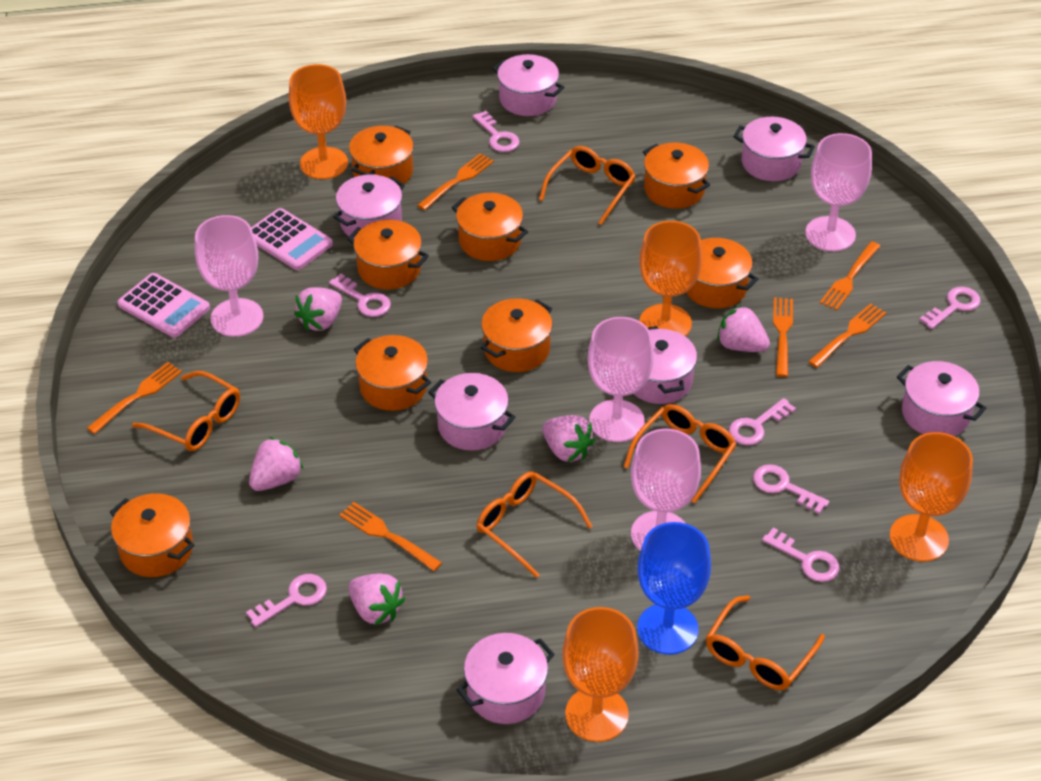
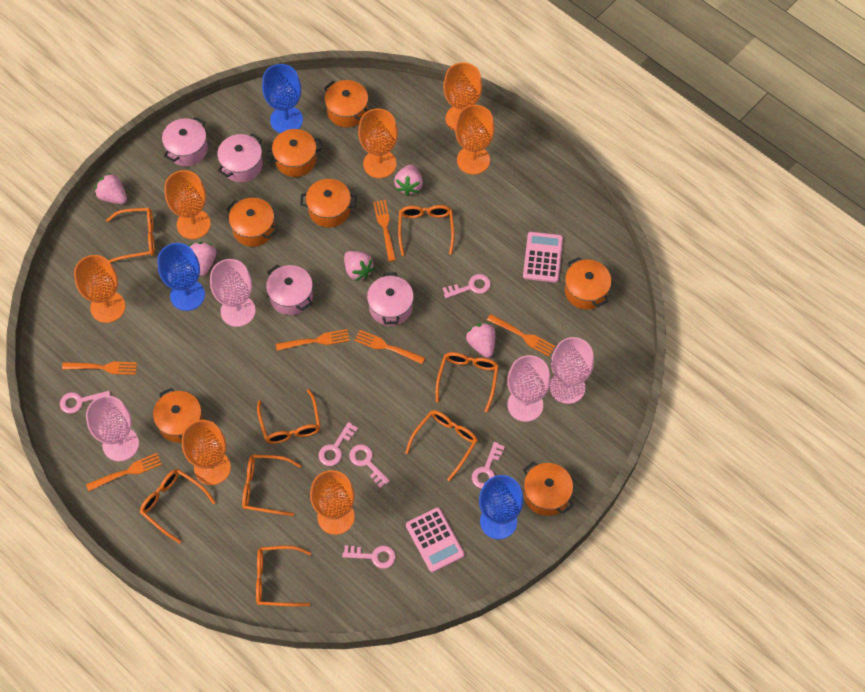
blue goblet: 1 -> 3
orange glasses: 5 -> 8
orange goblet: 4 -> 7
orange pot: 8 -> 7
pink key: 7 -> 6
pink pot: 7 -> 4

